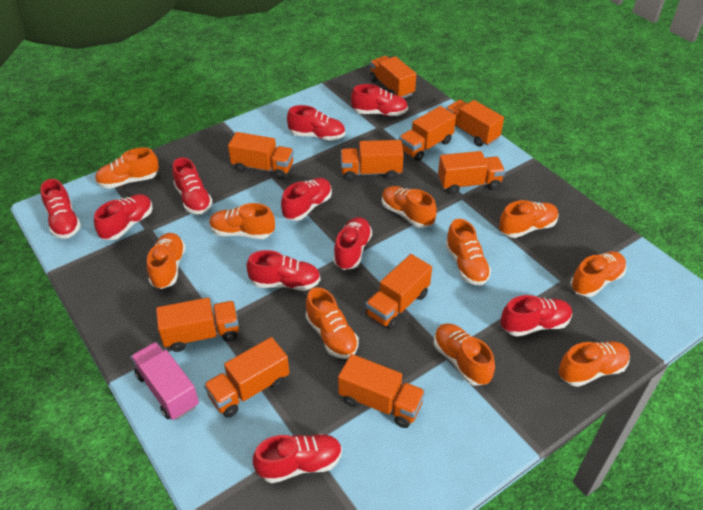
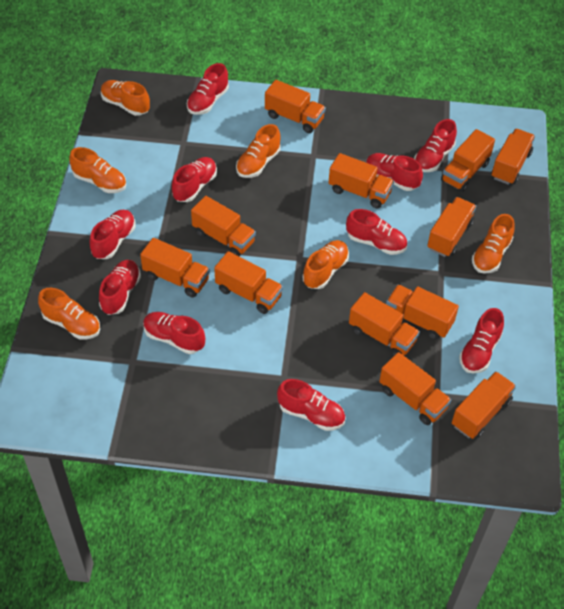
orange shoe: 10 -> 6
orange truck: 10 -> 12
pink truck: 1 -> 0

